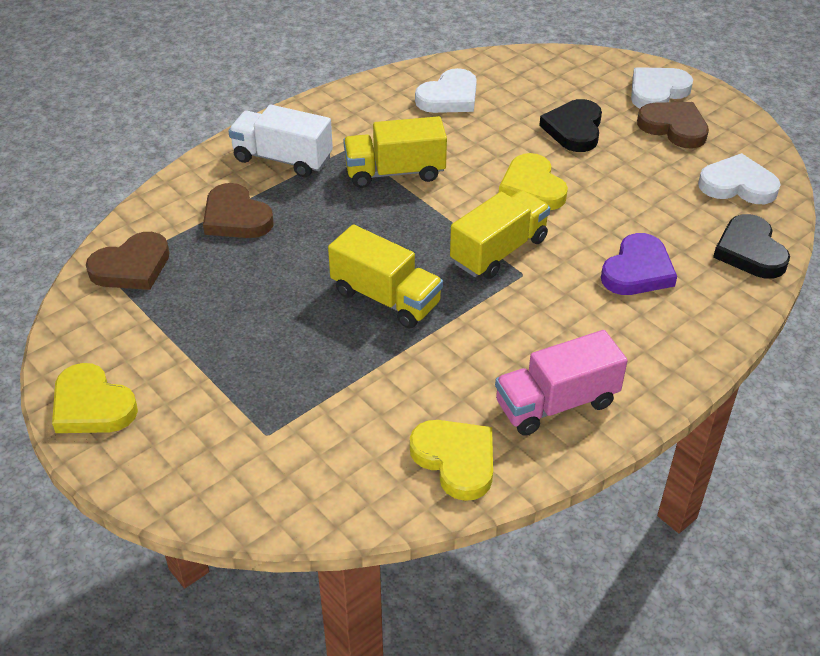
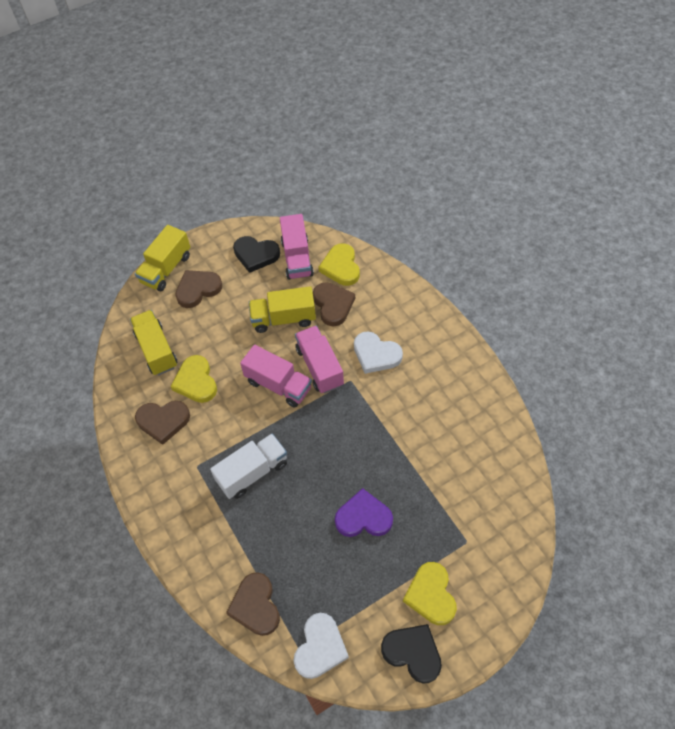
brown heart: 3 -> 4
pink truck: 1 -> 3
white heart: 3 -> 2

